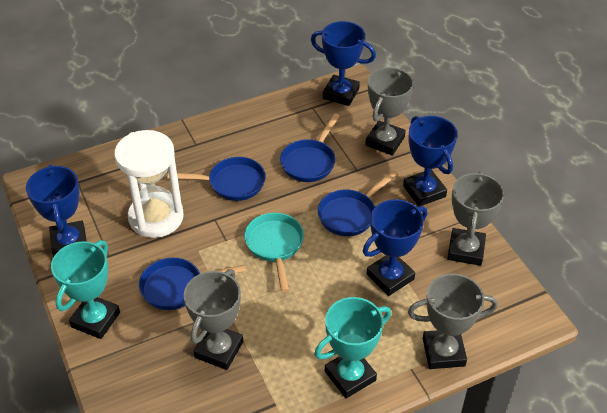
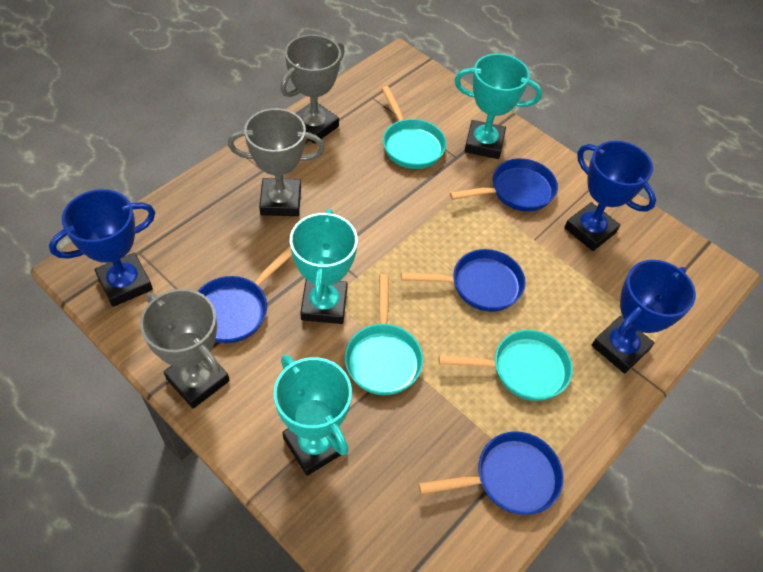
blue trophy: 4 -> 3
grey trophy: 4 -> 3
turquoise pan: 1 -> 3
turquoise trophy: 2 -> 3
white hourglass: 1 -> 0

